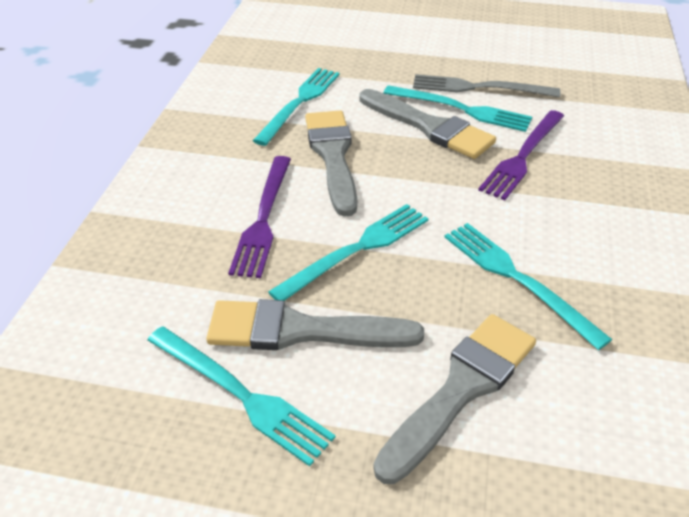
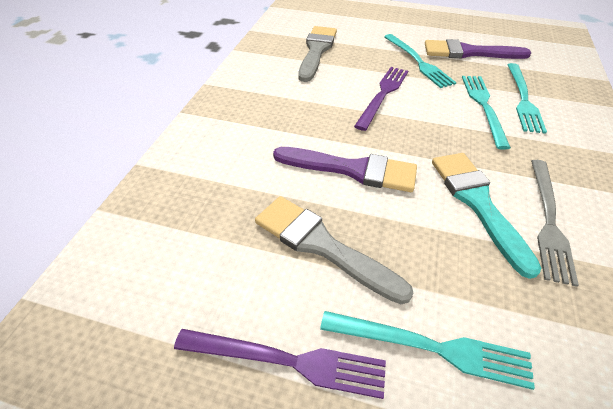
grey brush: 4 -> 2
purple brush: 0 -> 2
turquoise brush: 0 -> 1
turquoise fork: 5 -> 4

